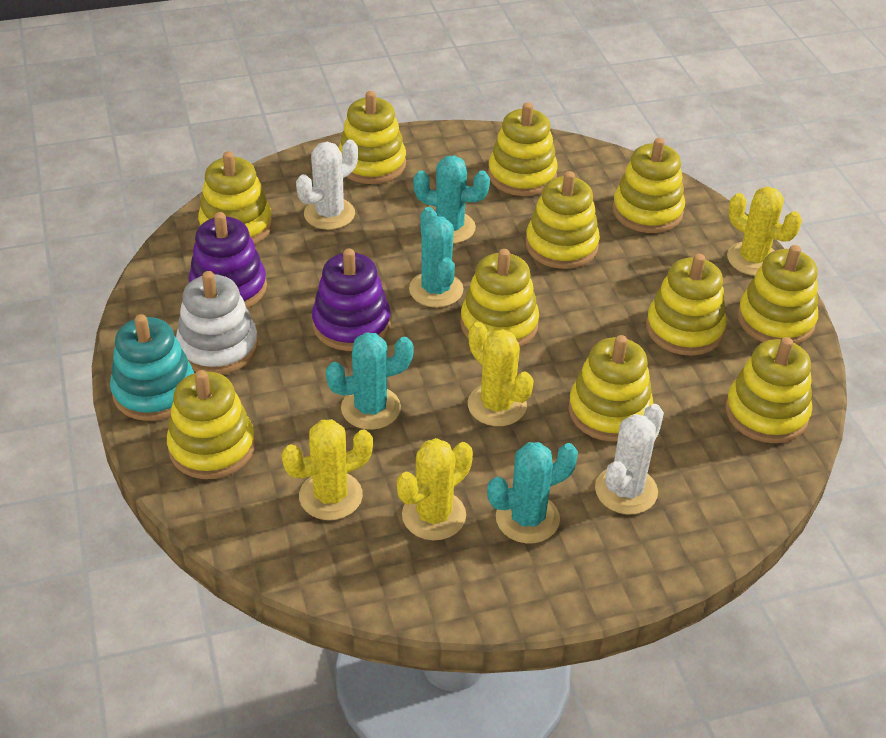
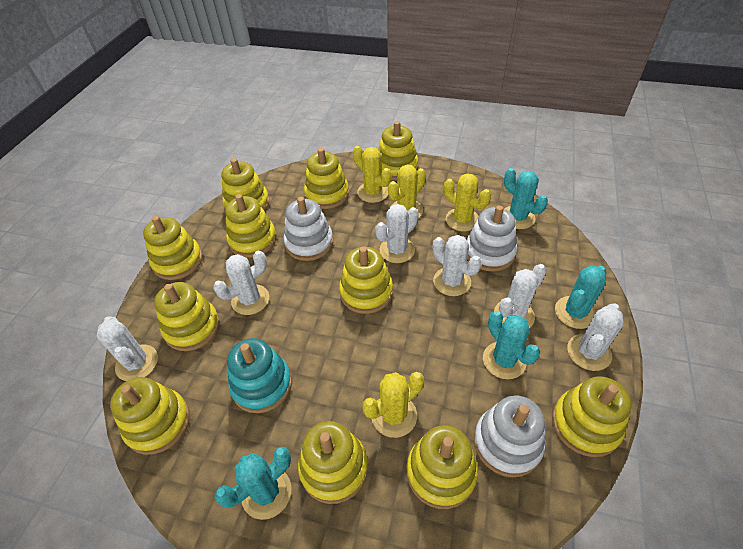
purple stacking toy: 2 -> 0
white cactus: 2 -> 6
white stacking toy: 1 -> 3

